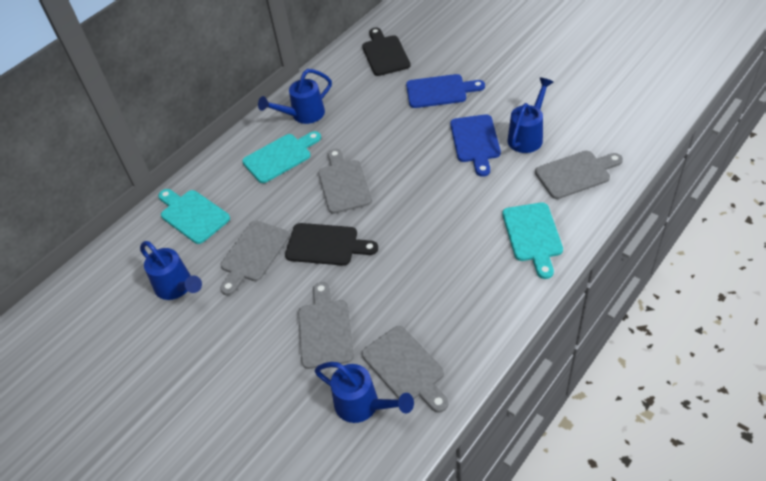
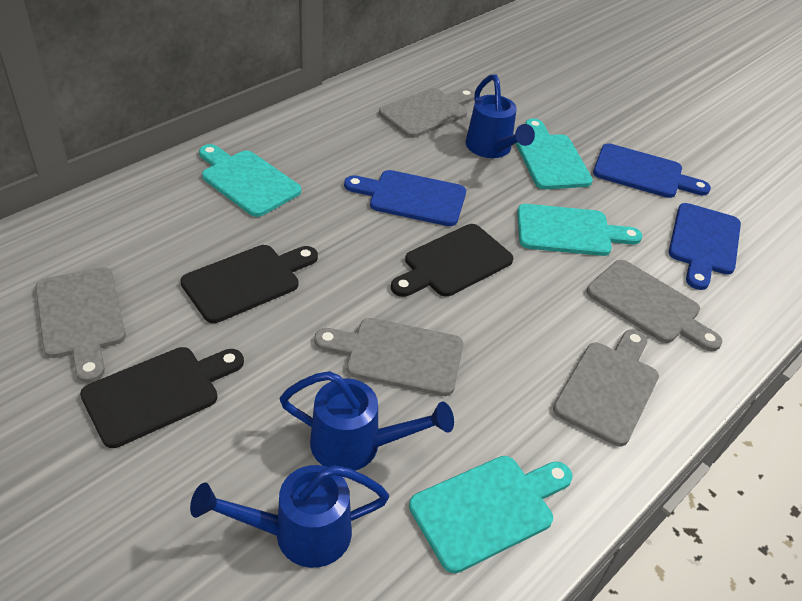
black cutting board: 2 -> 3
blue cutting board: 2 -> 3
blue watering can: 4 -> 3
turquoise cutting board: 3 -> 4

